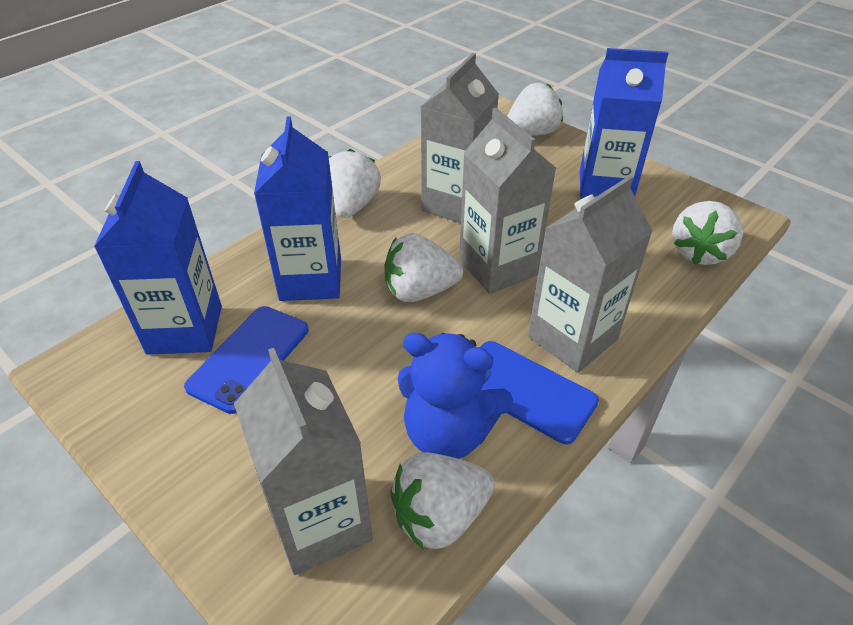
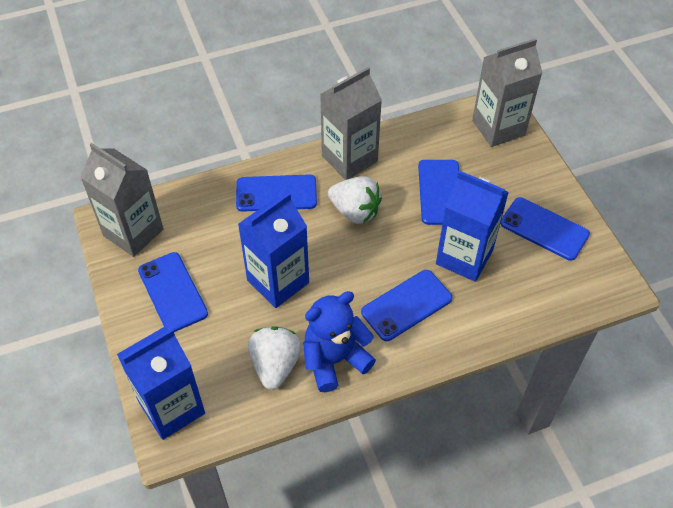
blue phone: 2 -> 5
grey carton: 4 -> 3
white strawberry: 5 -> 2

